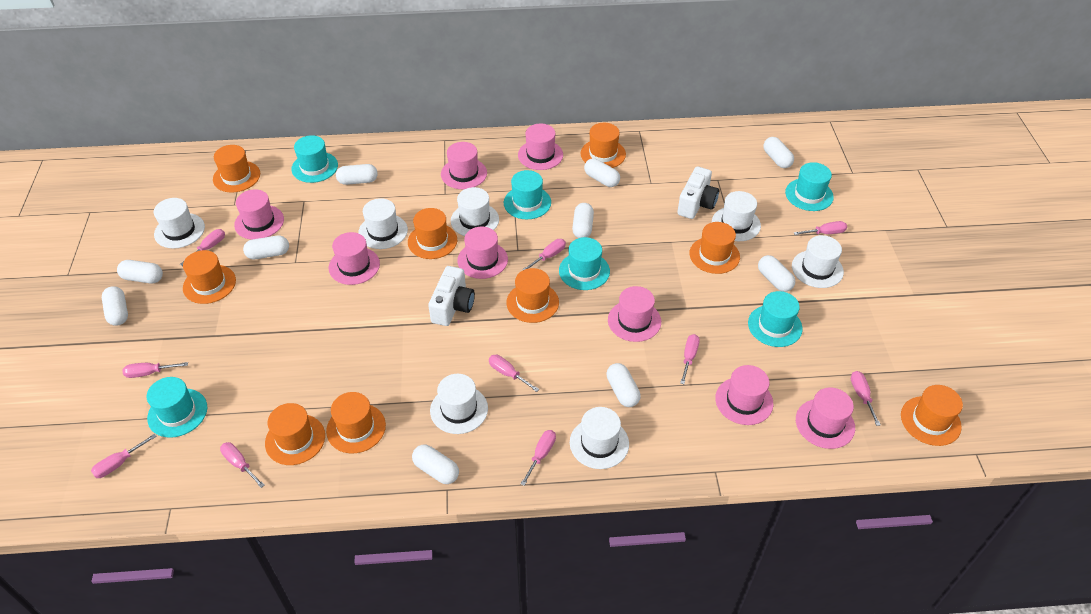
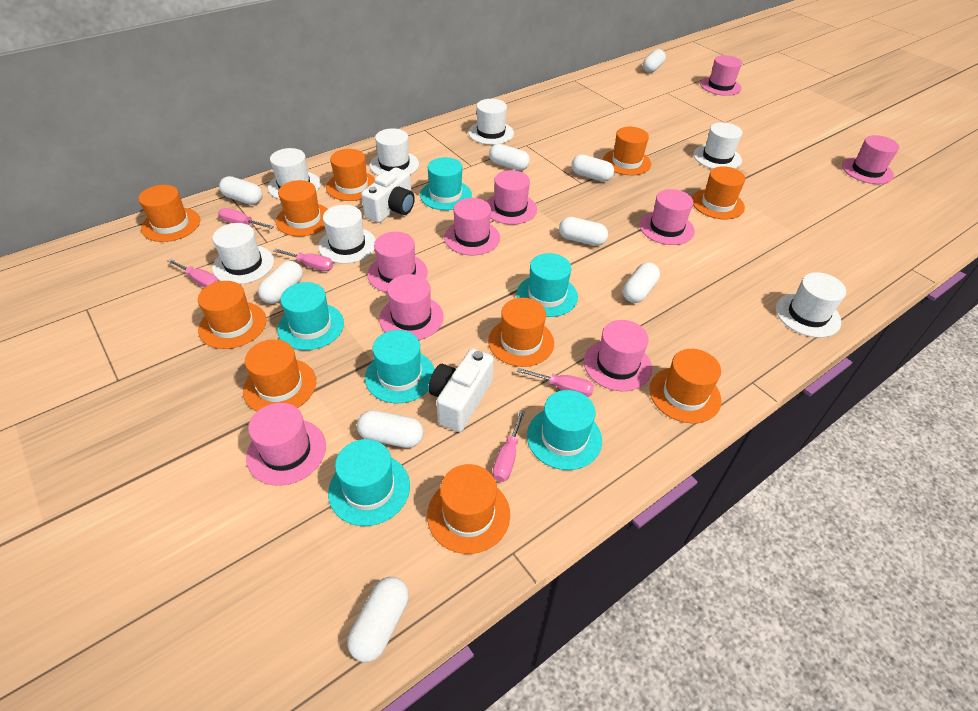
orange hat: 9 -> 10
pink hat: 8 -> 9
pink screwdriver: 10 -> 5
white capsule: 10 -> 9

